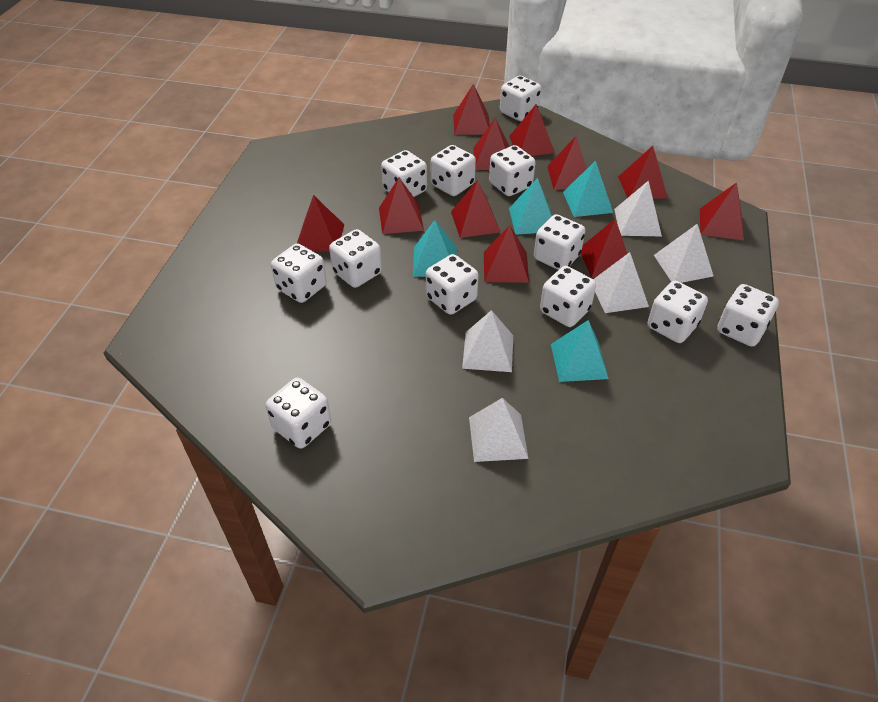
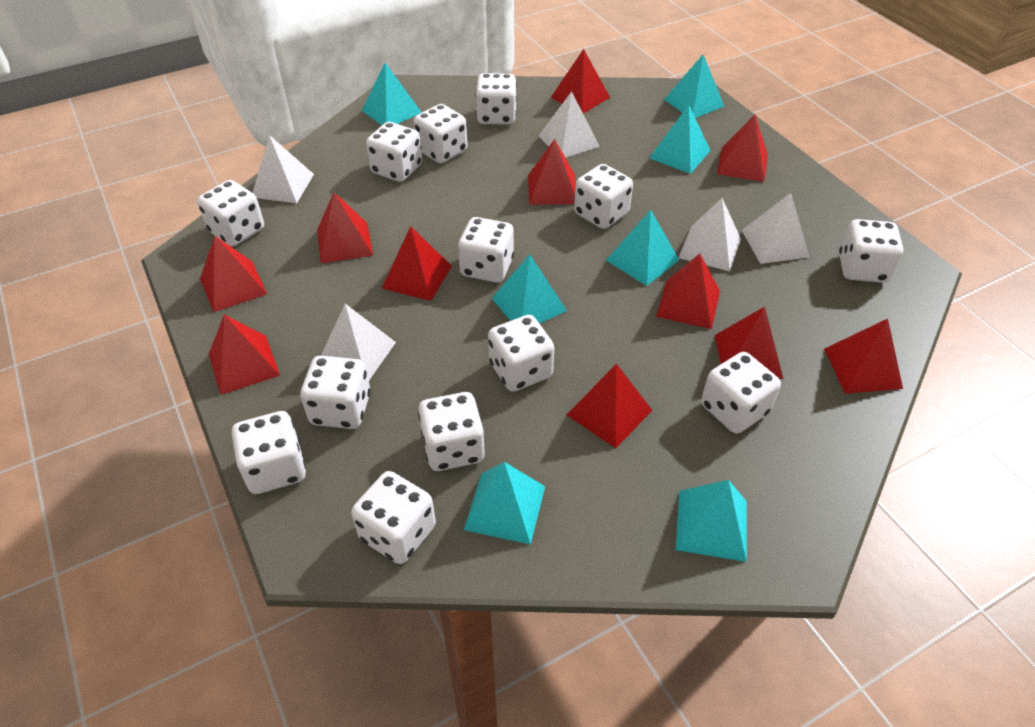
turquoise pyramid: 4 -> 7
white dice: 12 -> 13

